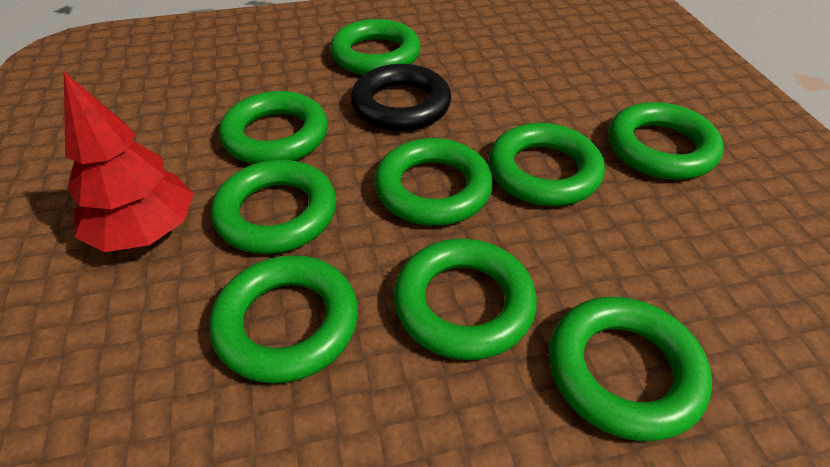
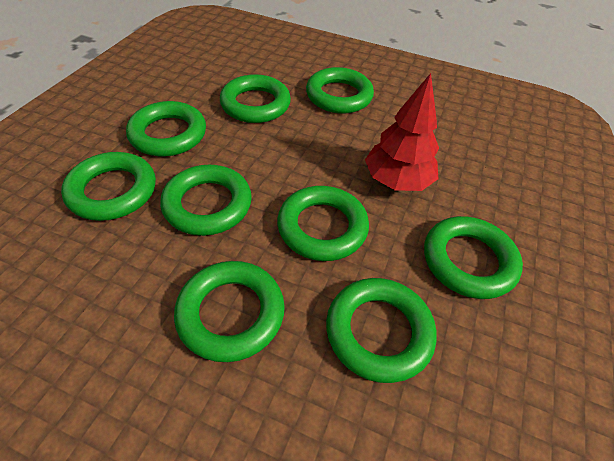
black ring: 1 -> 0

